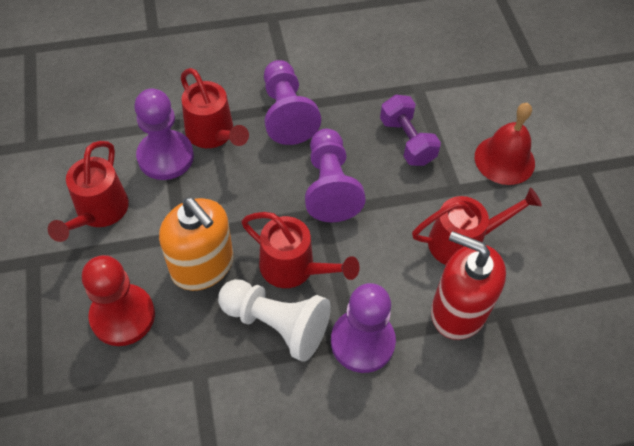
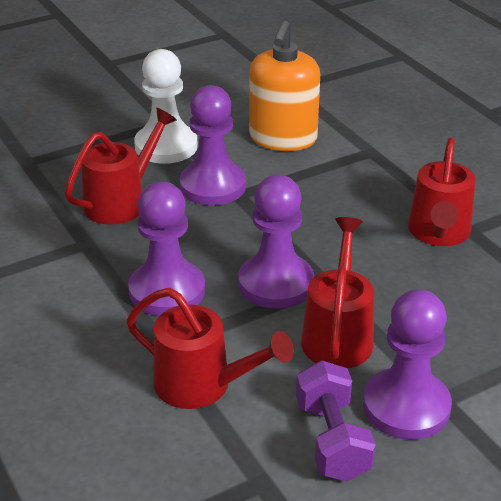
red bell: 1 -> 0
red pawn: 1 -> 0
red soap dispenser: 1 -> 0

